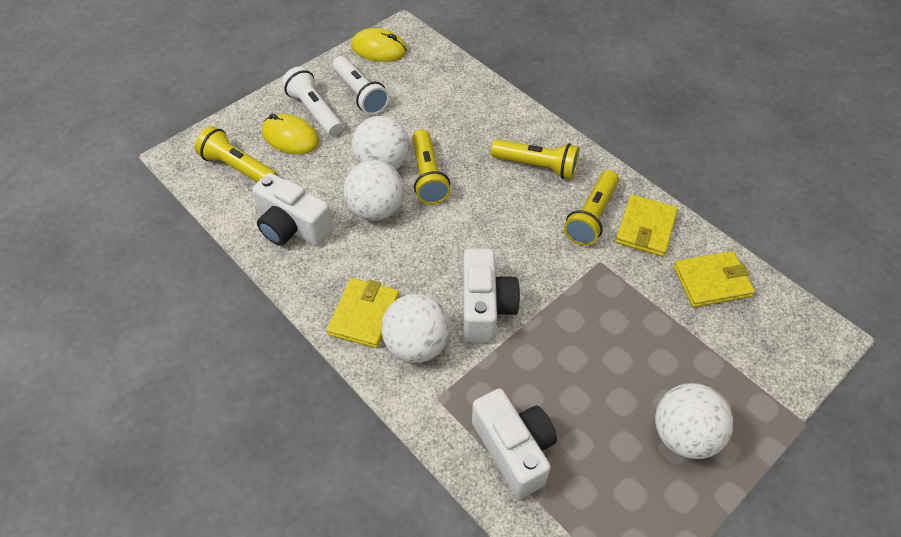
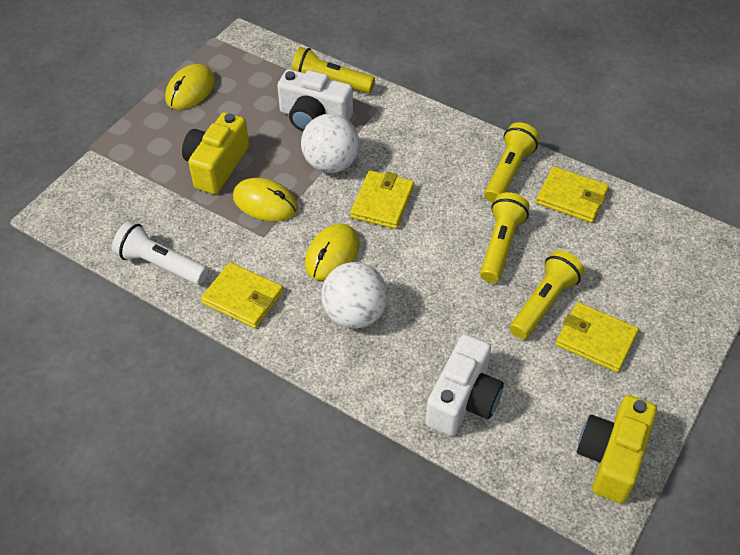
white ball: 4 -> 2
white camera: 3 -> 2
white flashlight: 2 -> 1
yellow camera: 0 -> 2
yellow mouse: 2 -> 3
yellow wallet: 3 -> 4

